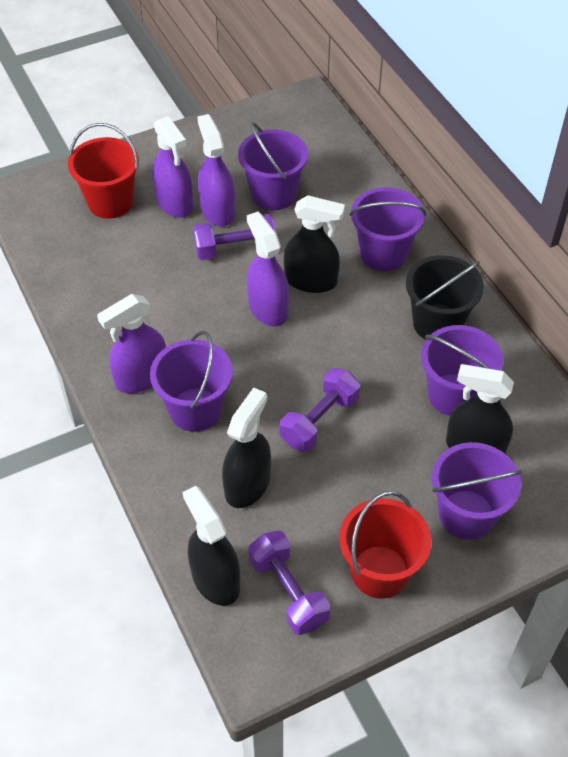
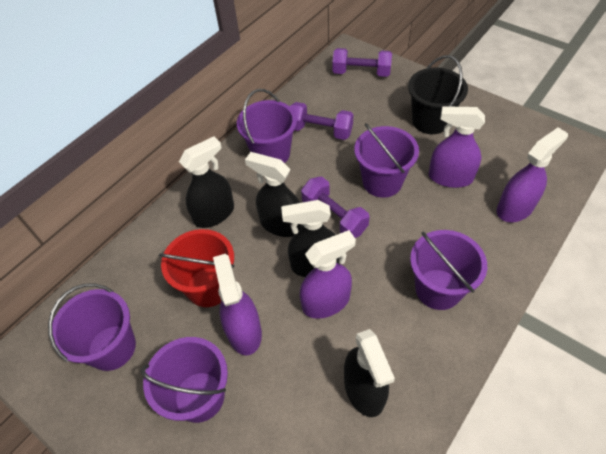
red bucket: 2 -> 1

